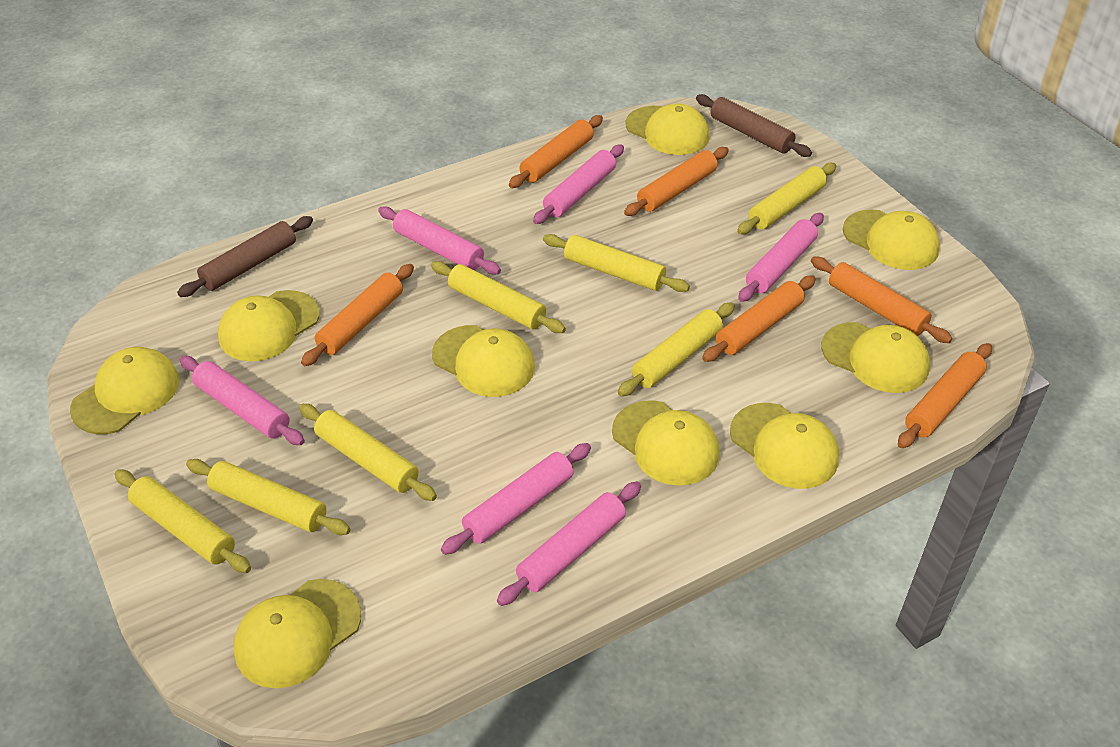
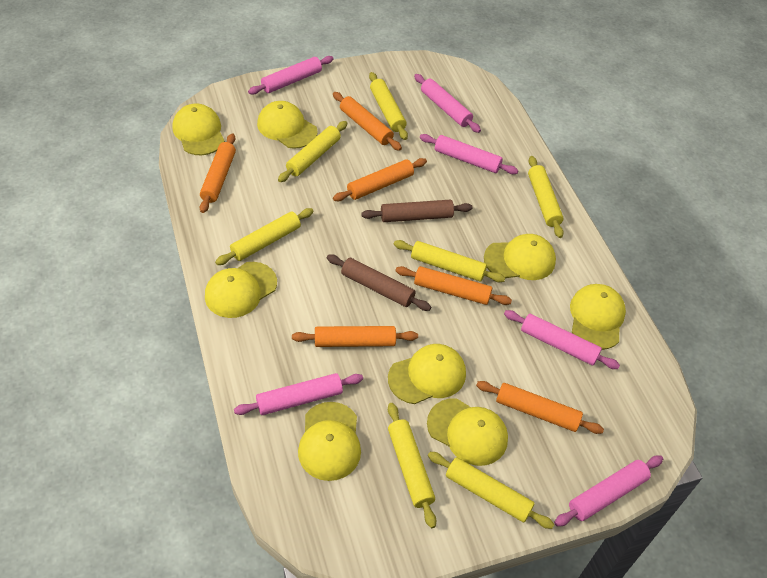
yellow cap: 9 -> 8

